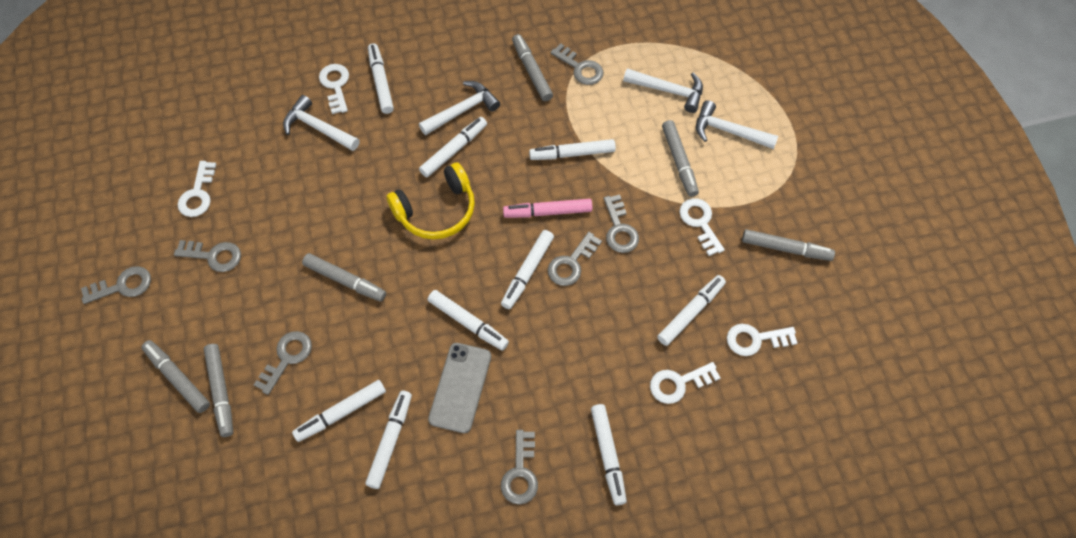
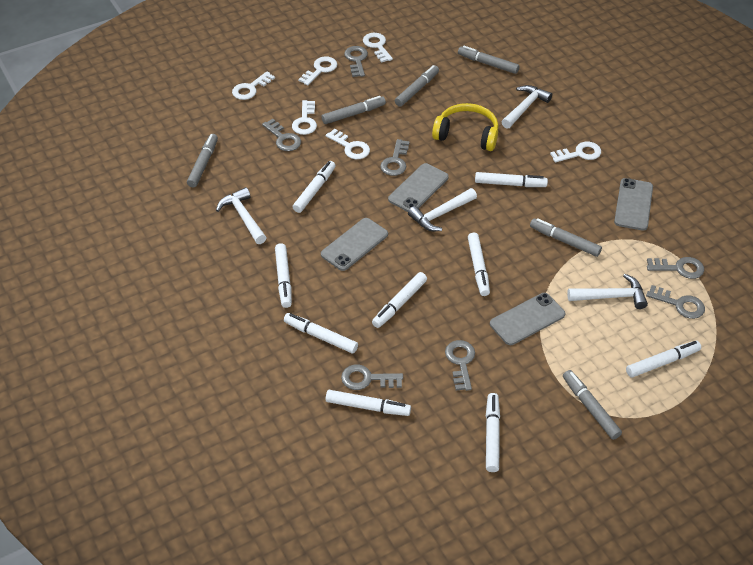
grey phone: 1 -> 4
pink marker: 1 -> 0
white key: 5 -> 6

